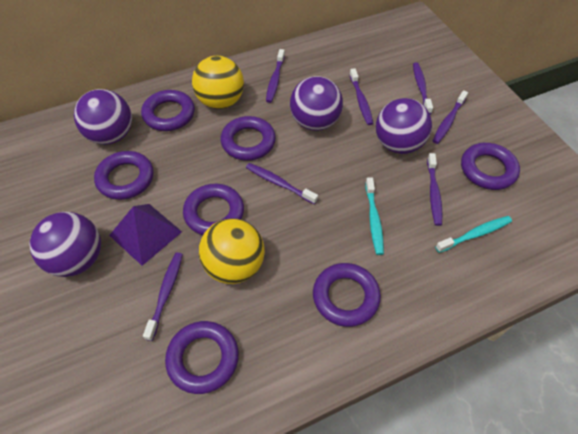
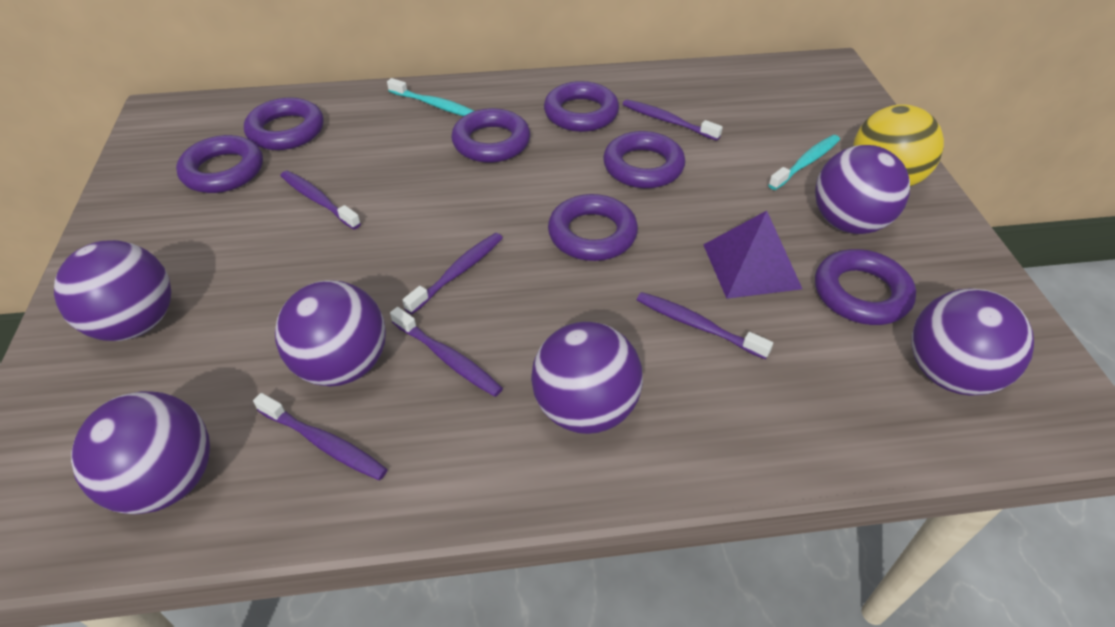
purple ball: 4 -> 6
purple toothbrush: 7 -> 6
yellow ball: 2 -> 1

